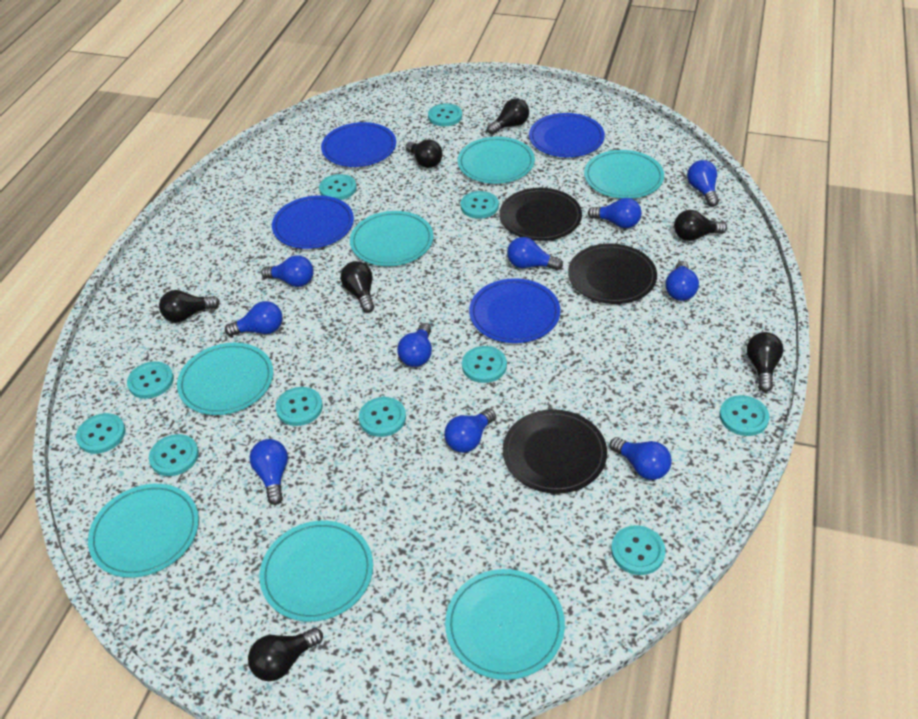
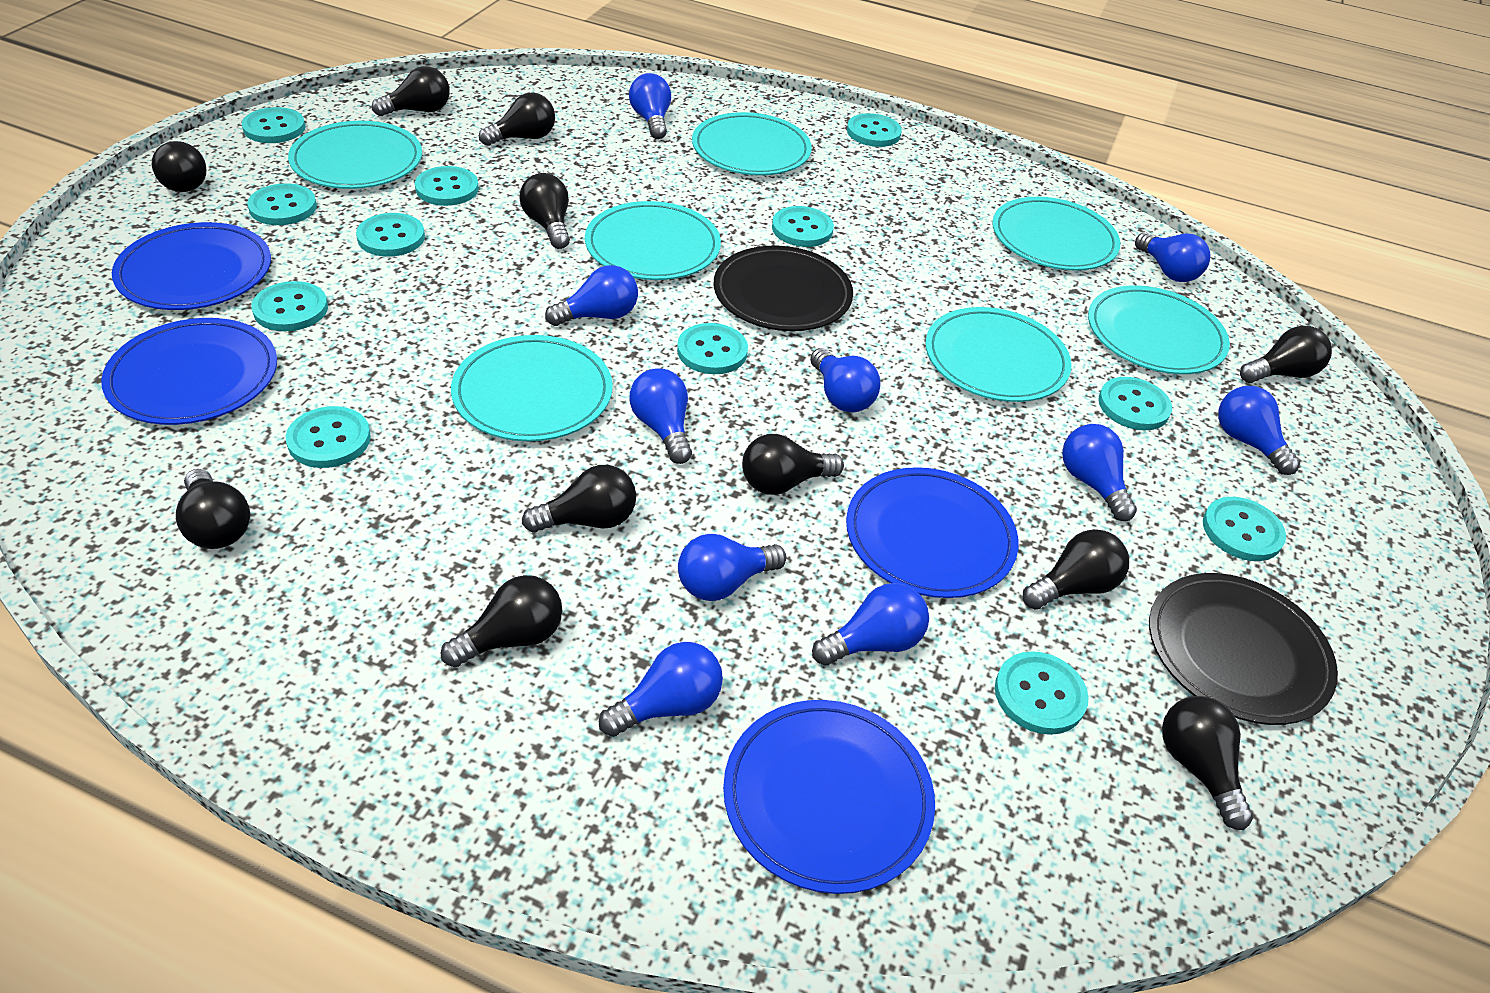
black light bulb: 7 -> 11
black plate: 3 -> 2
turquoise button: 11 -> 12

